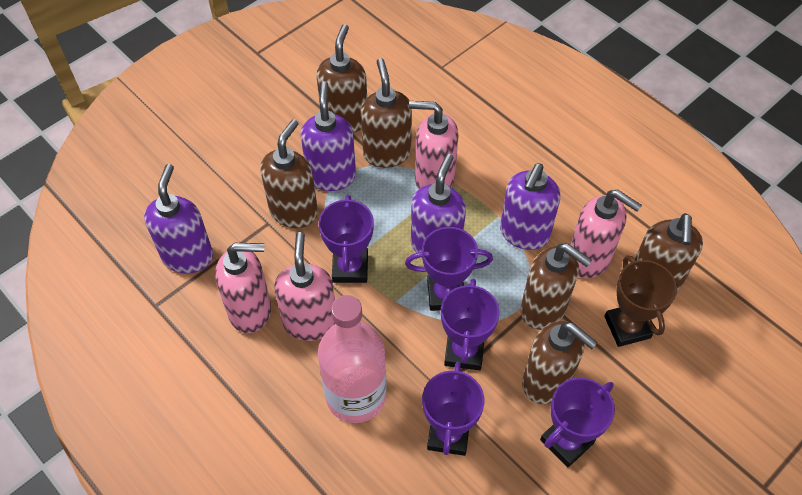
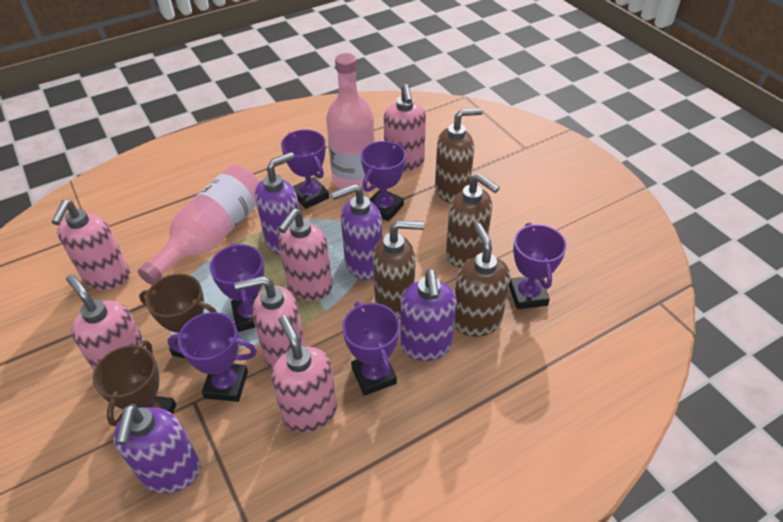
brown soap dispenser: 6 -> 4
brown trophy: 1 -> 2
pink bottle: 1 -> 2
pink soap dispenser: 4 -> 6
purple trophy: 5 -> 6

